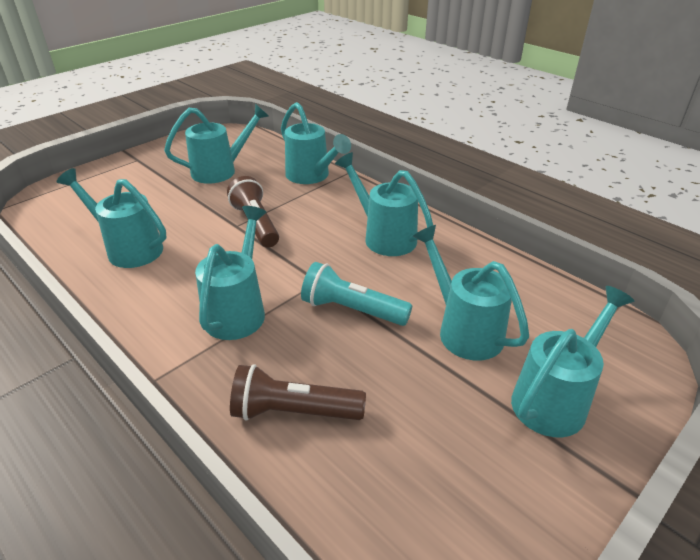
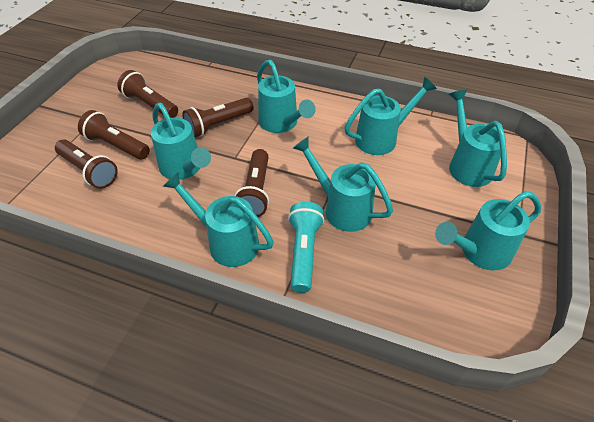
brown flashlight: 2 -> 5

